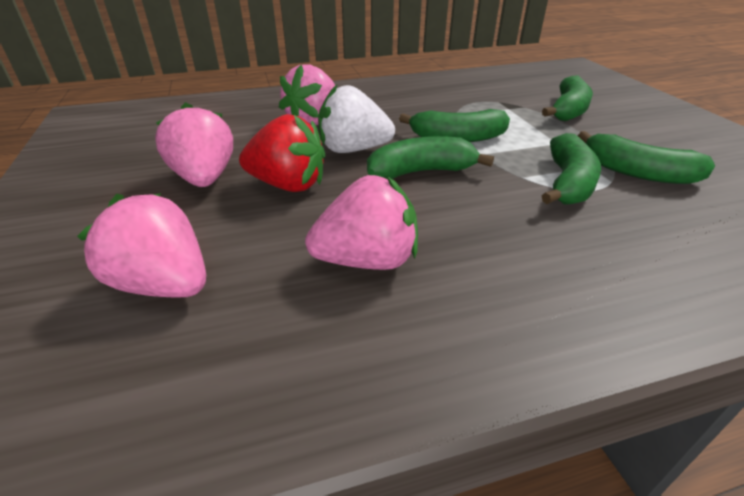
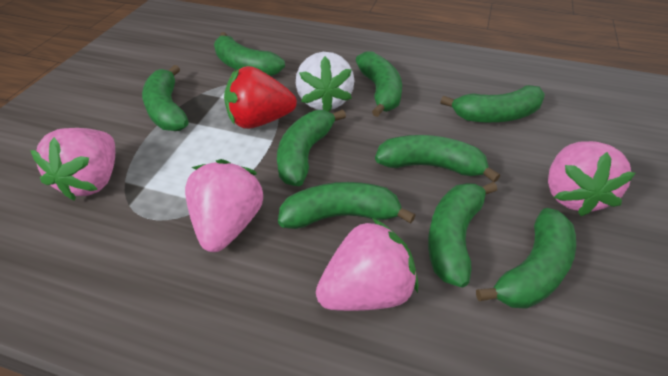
green banana: 5 -> 9

